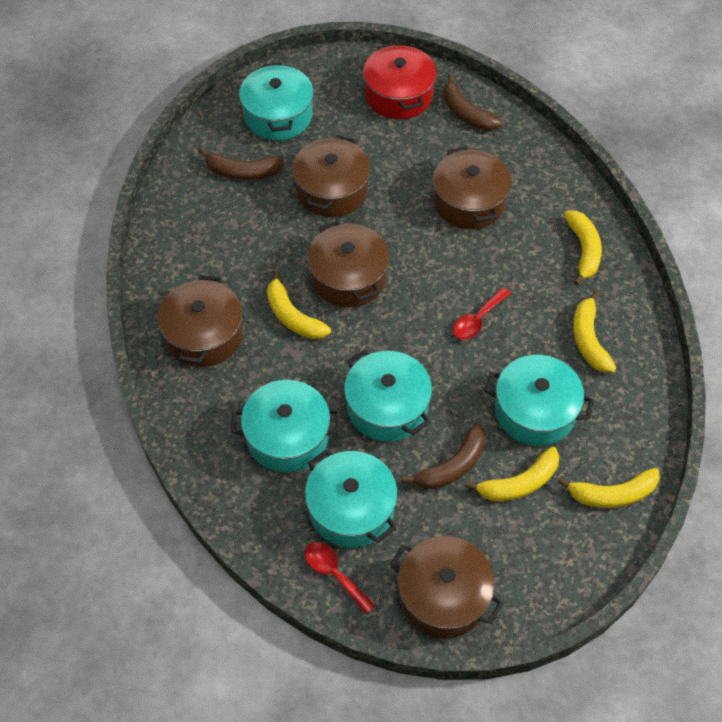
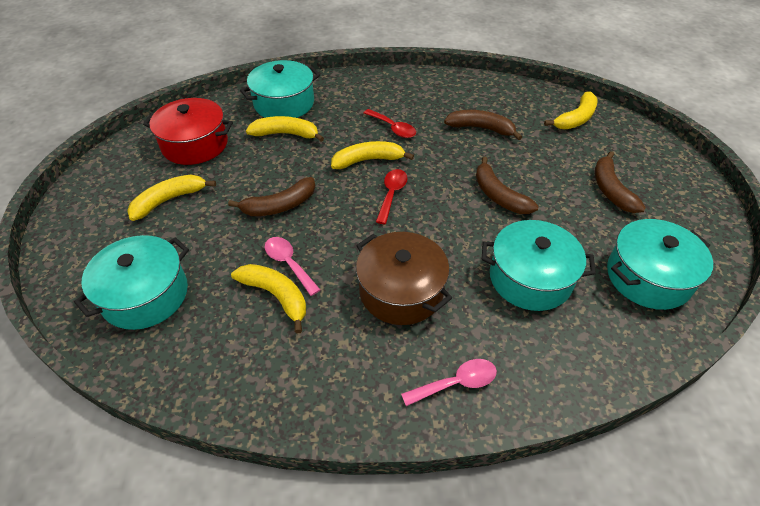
brown banana: 3 -> 4
brown pot: 5 -> 1
pink spoon: 0 -> 2
turquoise pot: 5 -> 4

